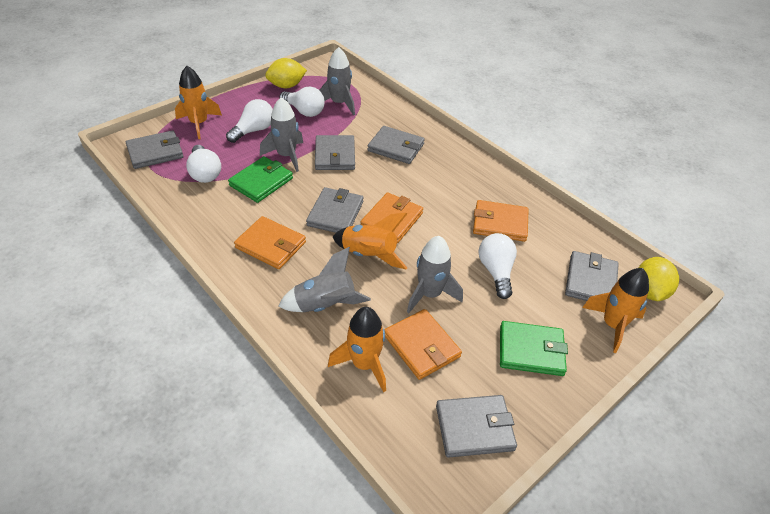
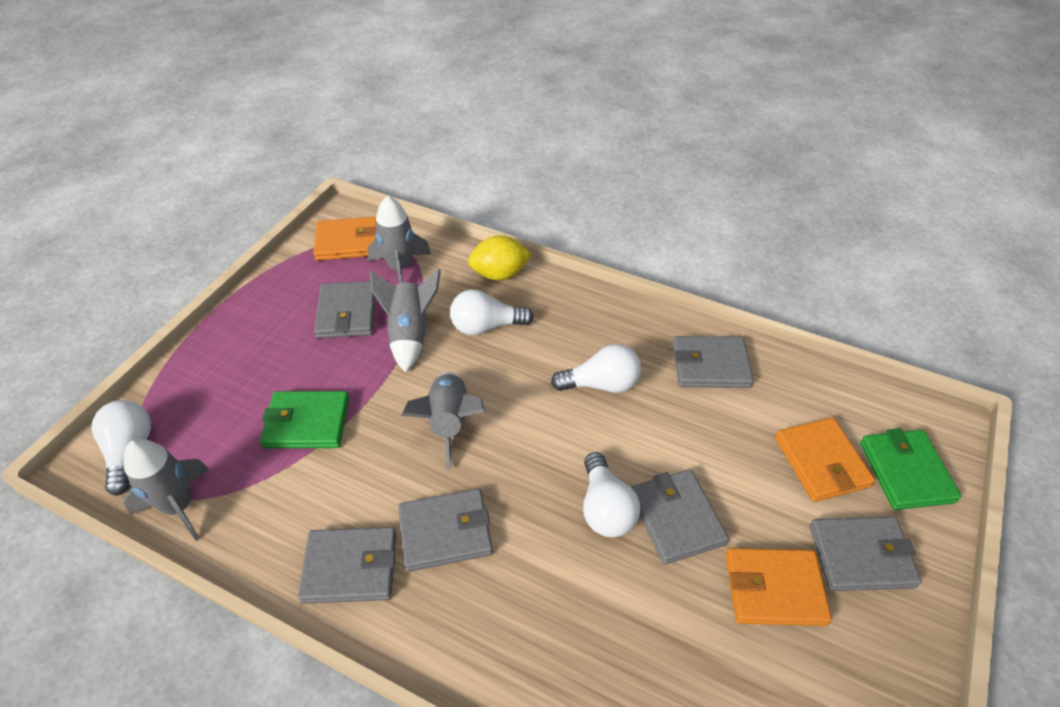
orange rocket: 4 -> 0
orange wallet: 4 -> 3
yellow lemon: 2 -> 1

